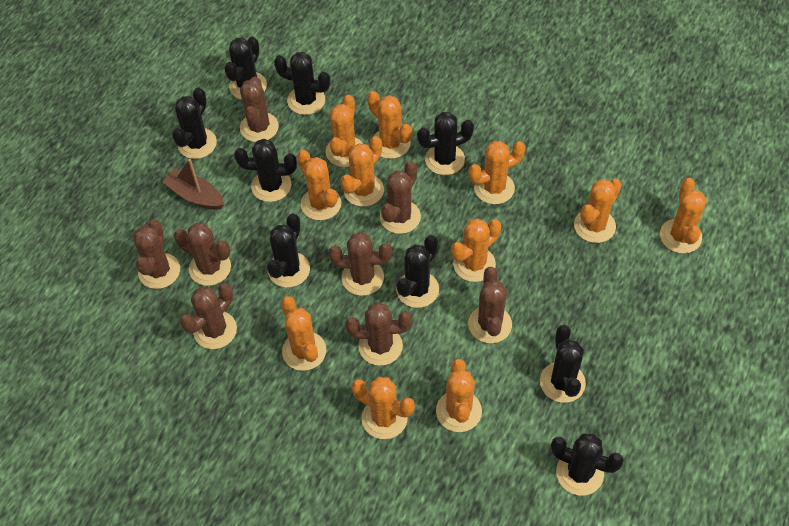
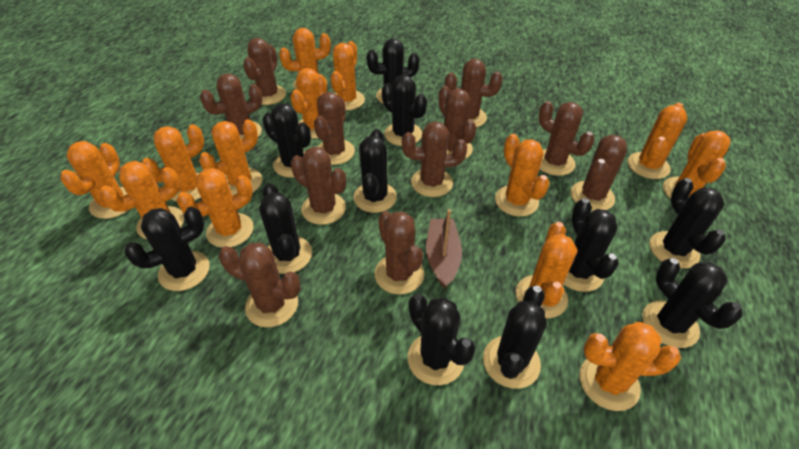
black cactus: 9 -> 11
brown cactus: 8 -> 11
orange cactus: 11 -> 13

